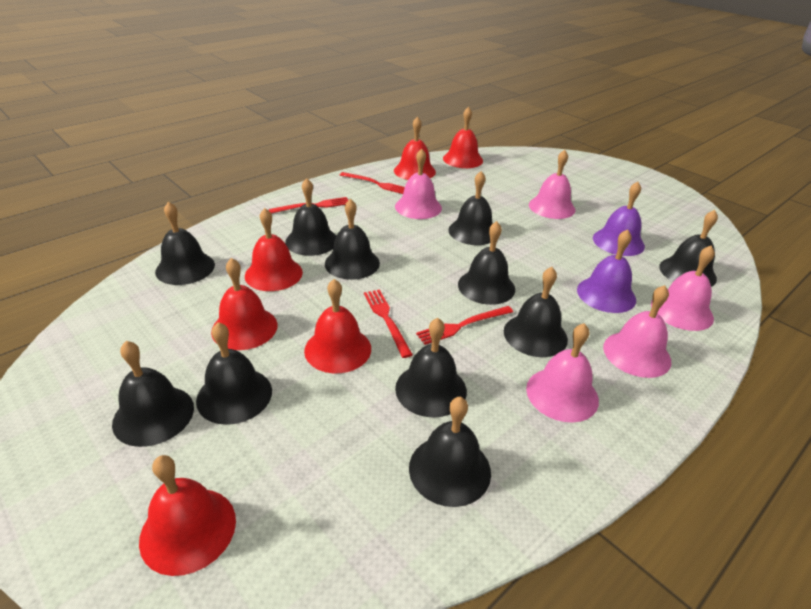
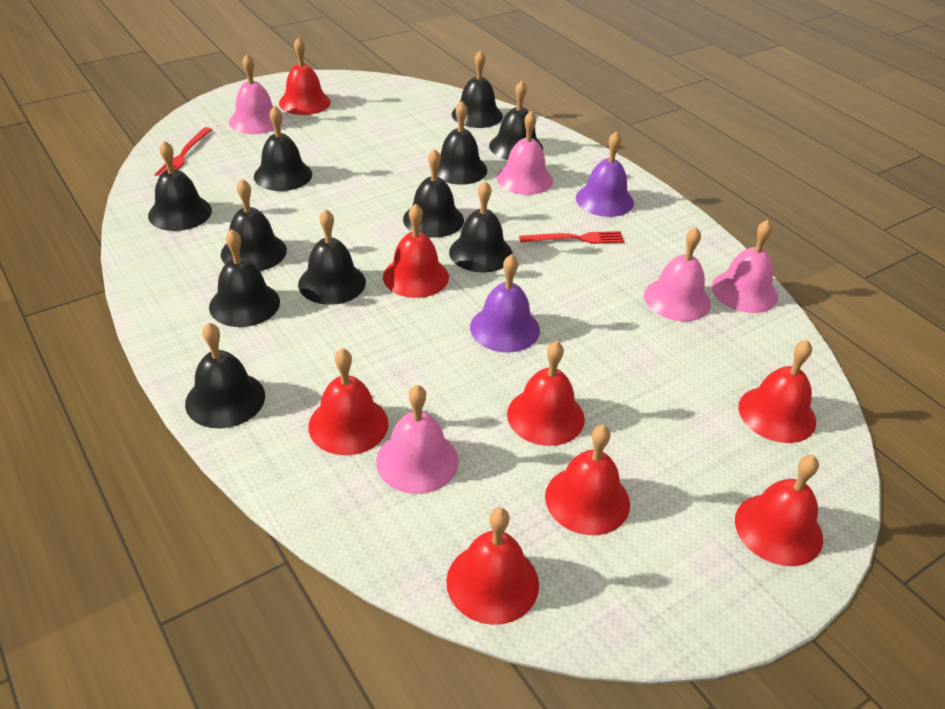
red bell: 6 -> 8
red fork: 4 -> 2

